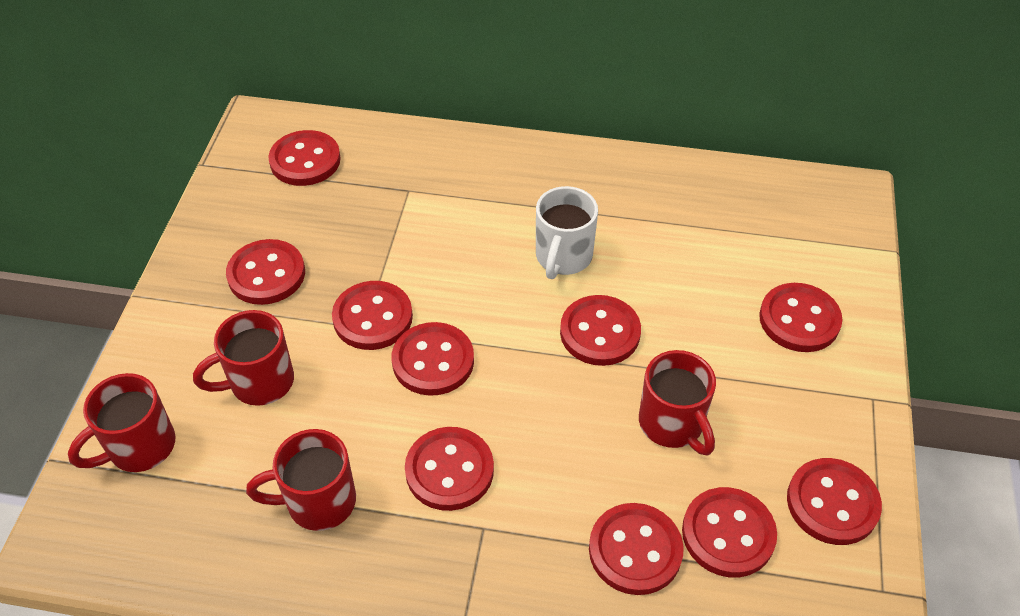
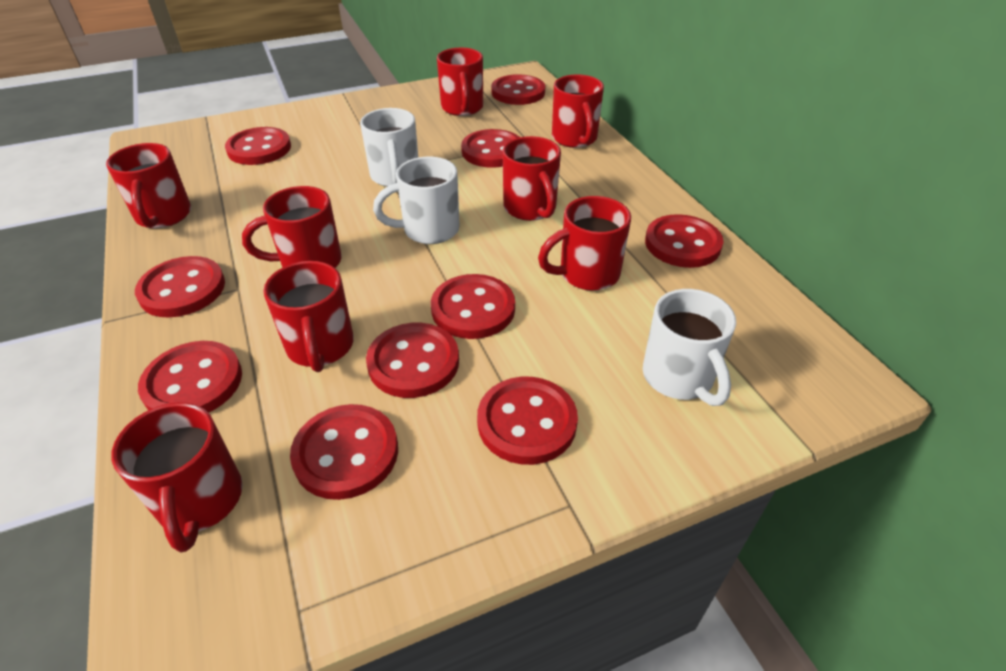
red mug: 4 -> 8
white mug: 1 -> 3

